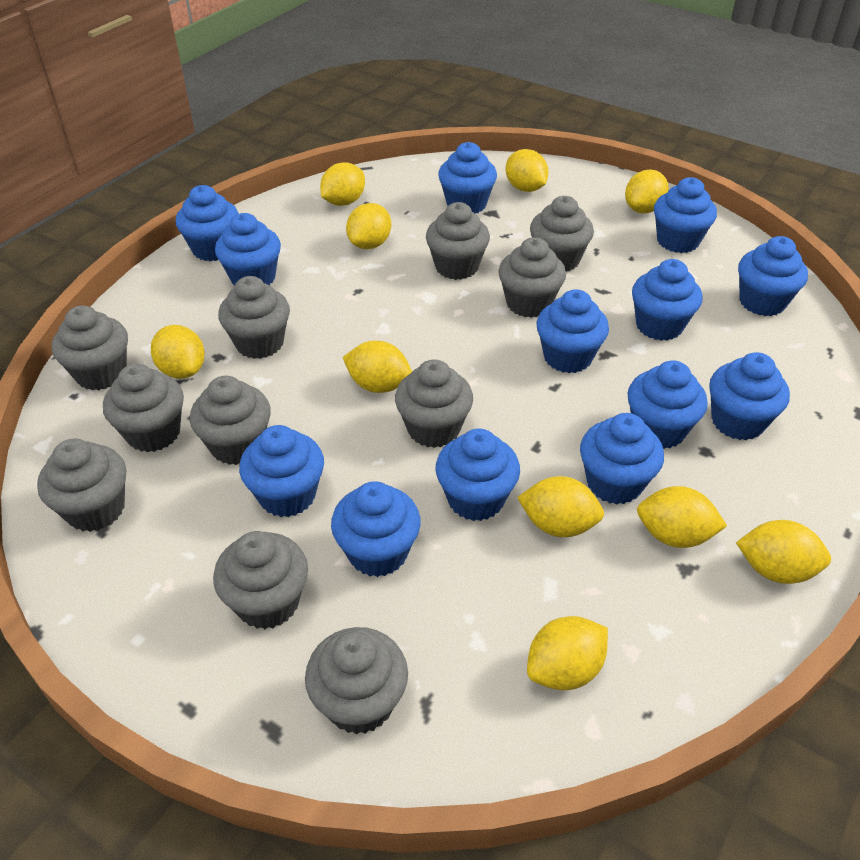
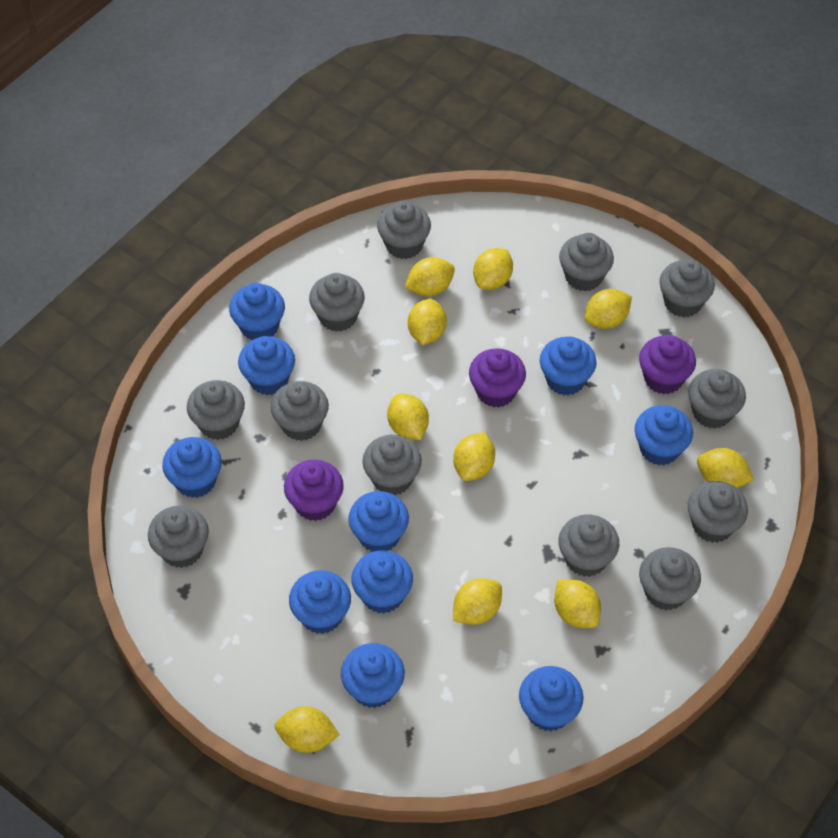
blue cupcake: 13 -> 10
grey cupcake: 11 -> 12
purple cupcake: 0 -> 3

